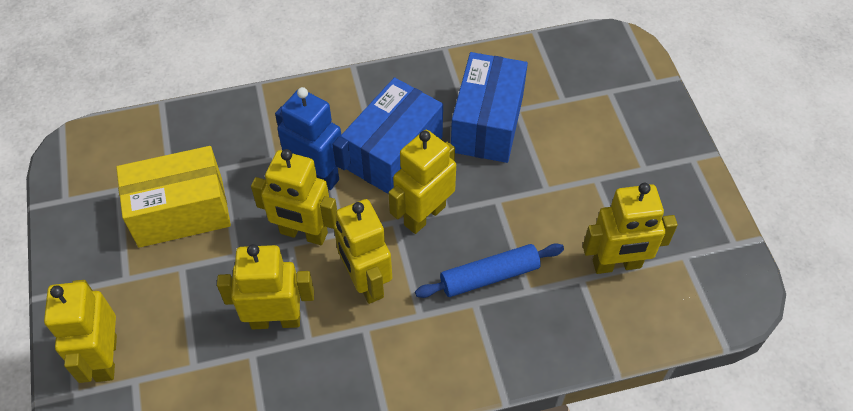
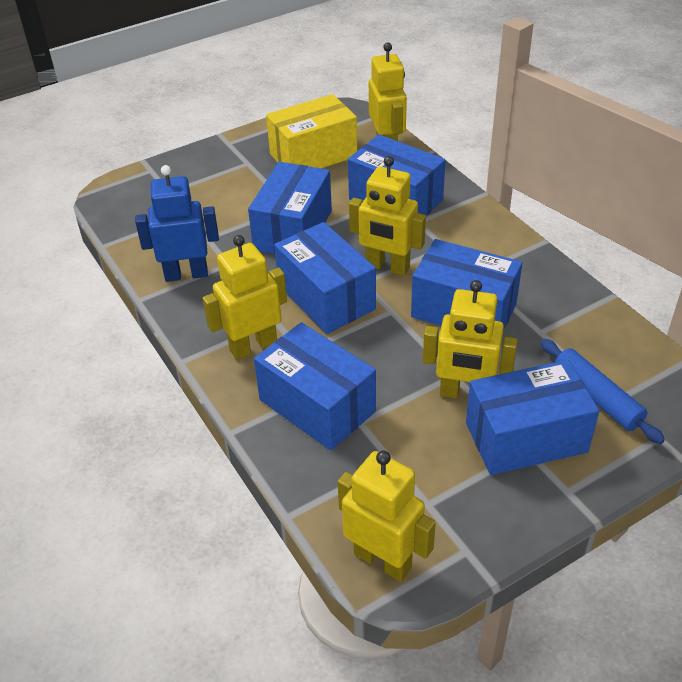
blue box: 2 -> 6
yellow robot: 6 -> 5

